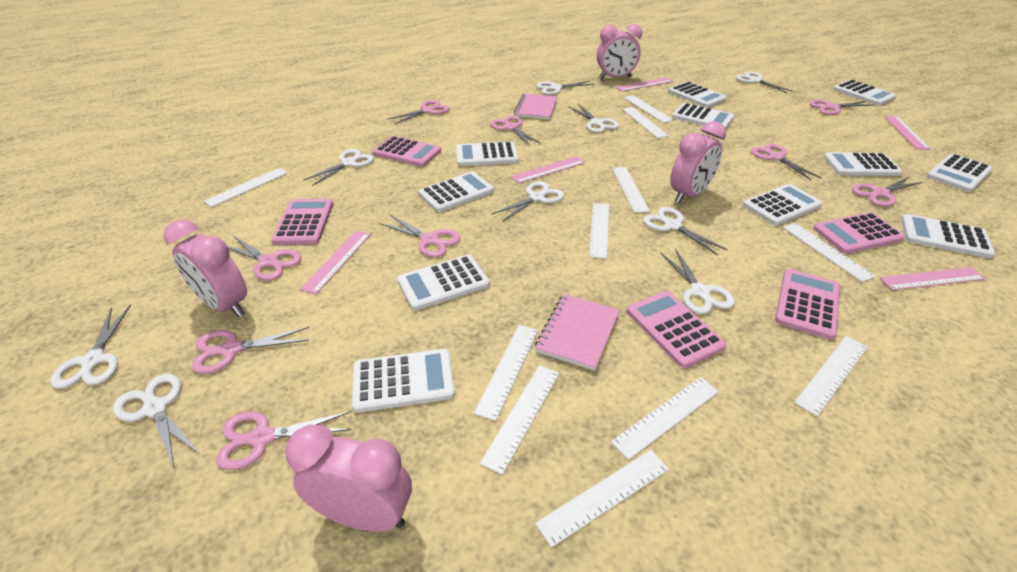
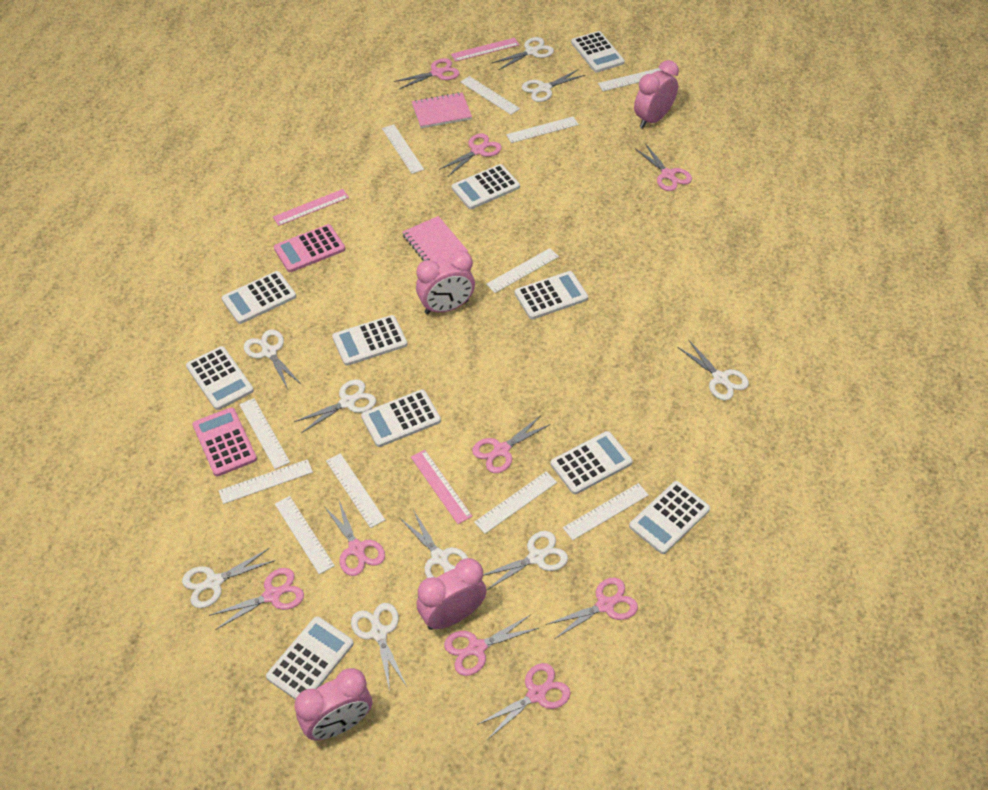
pink calculator: 5 -> 2
pink ruler: 5 -> 3
white calculator: 11 -> 10

